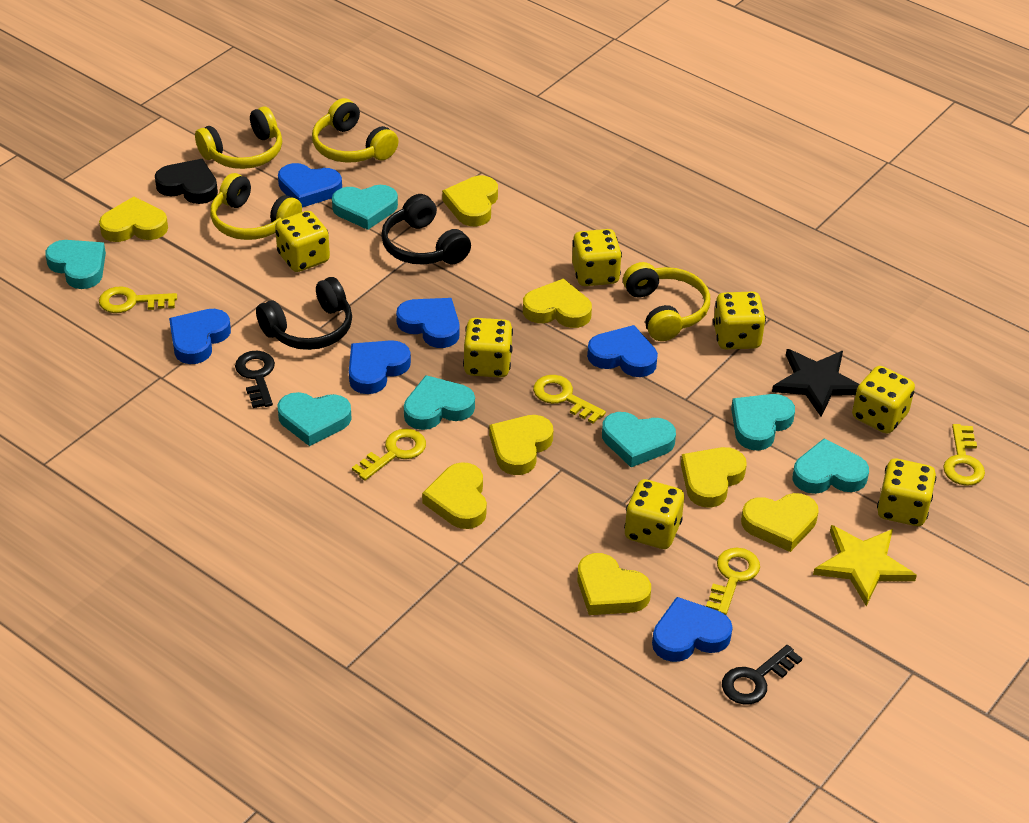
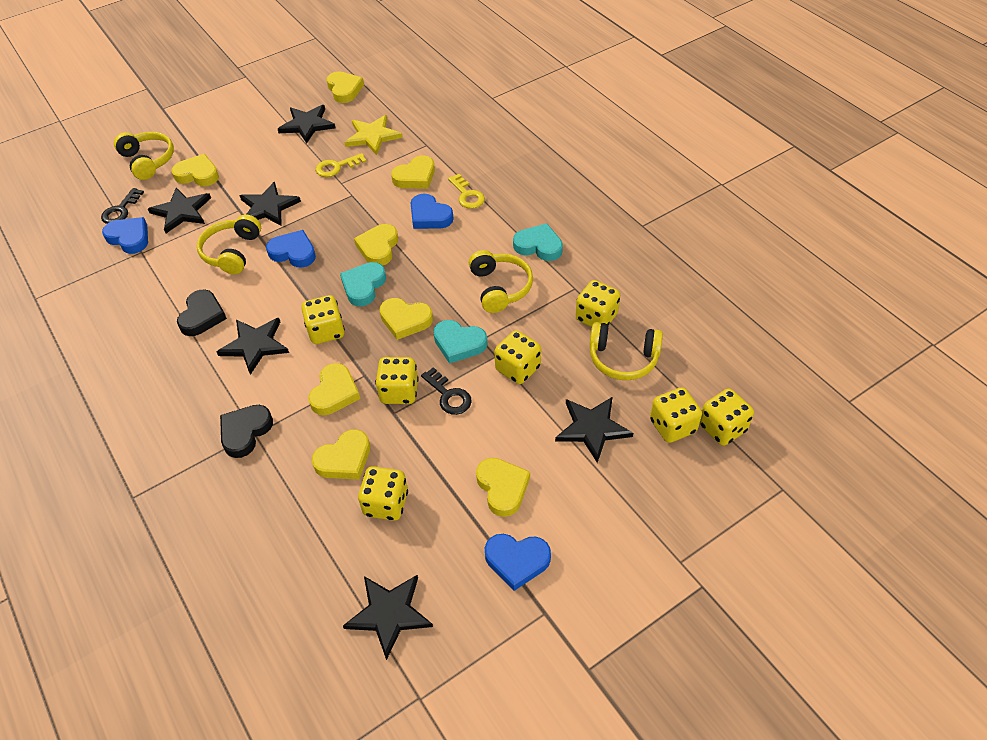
black headphones: 2 -> 0
black heart: 1 -> 2
black star: 1 -> 6
blue heart: 6 -> 4
turquoise heart: 7 -> 3
yellow key: 5 -> 2

